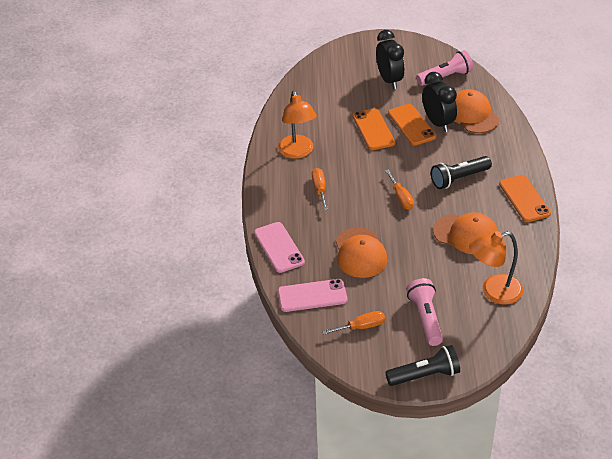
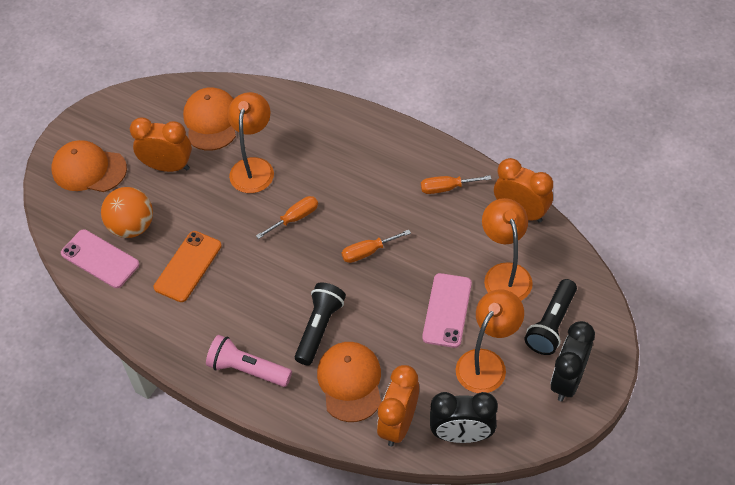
orange ball: 0 -> 1
orange clock: 0 -> 3
orange lamp: 2 -> 3
orange phone: 3 -> 1
pink flashlight: 2 -> 1

